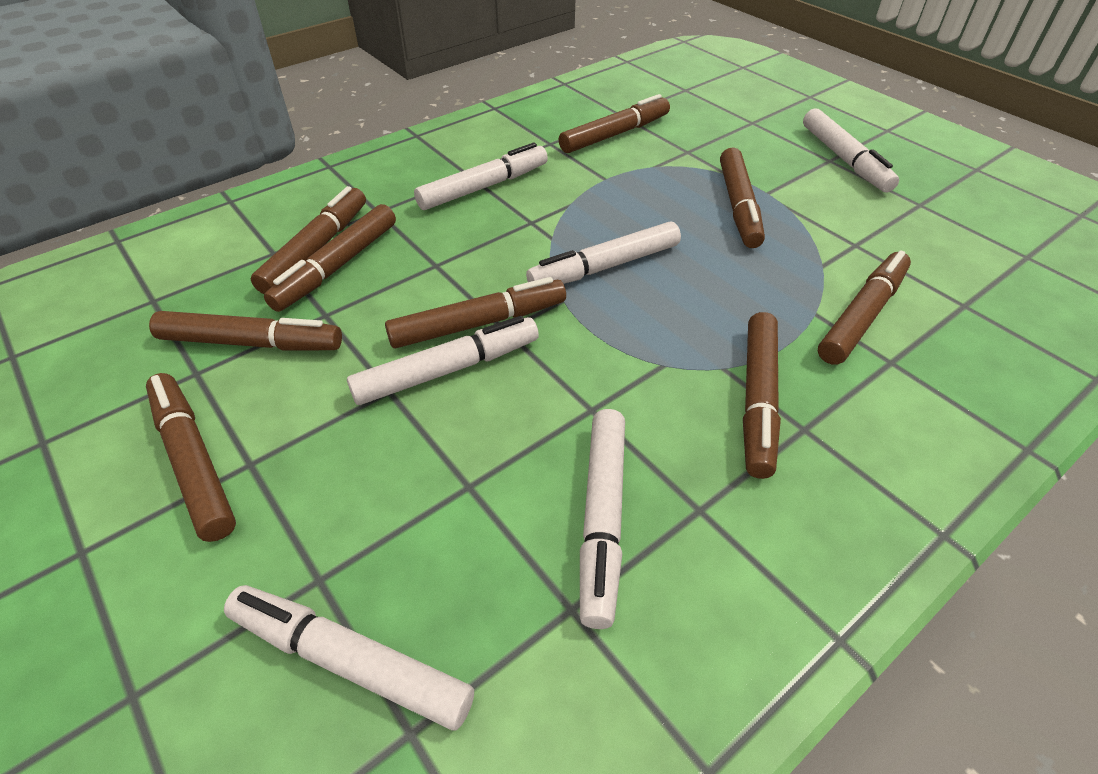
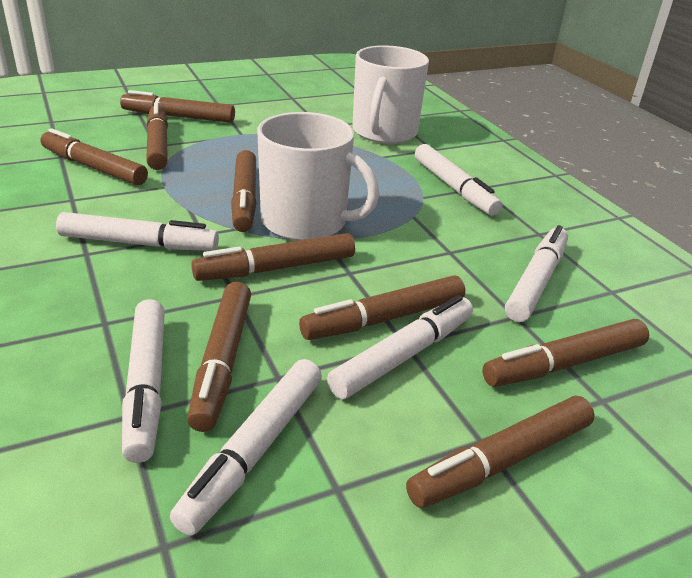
white mug: 0 -> 2

